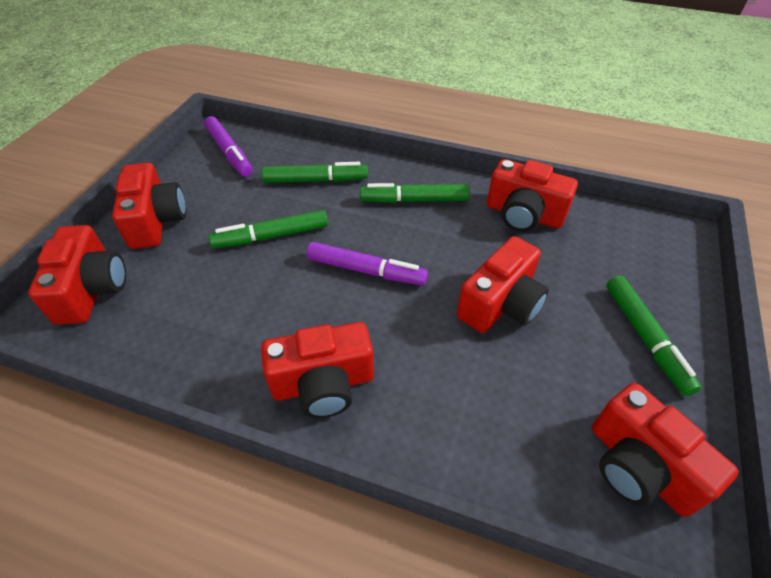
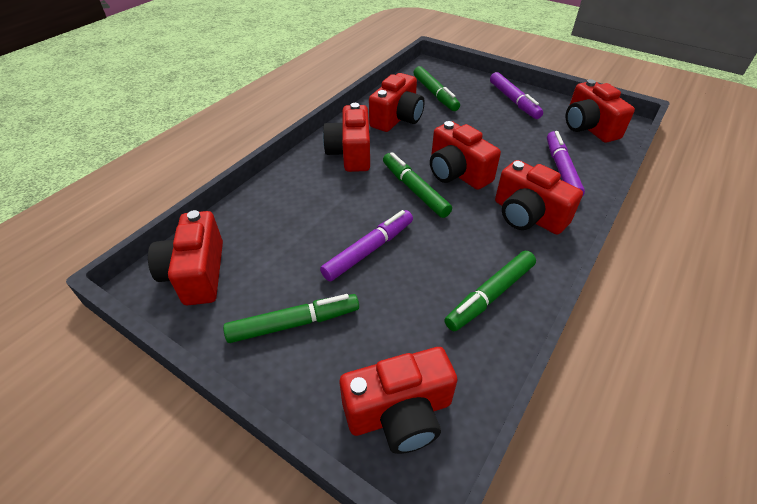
purple marker: 2 -> 3
red camera: 6 -> 7

